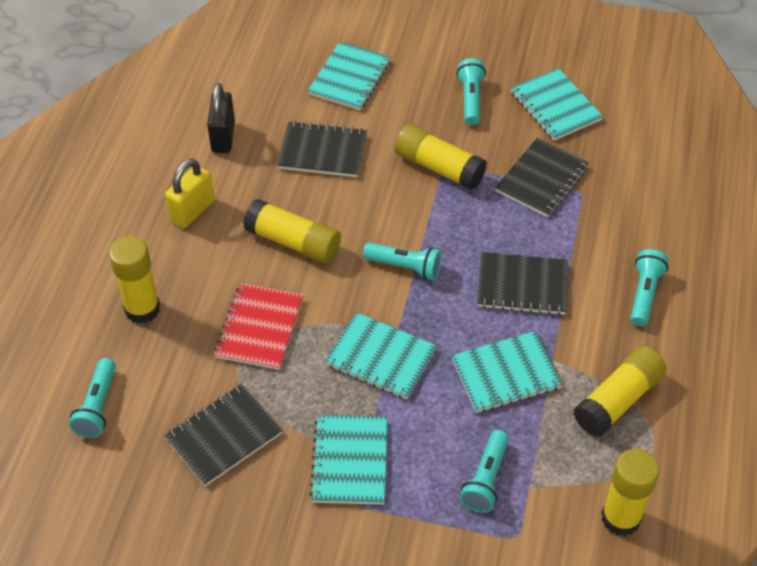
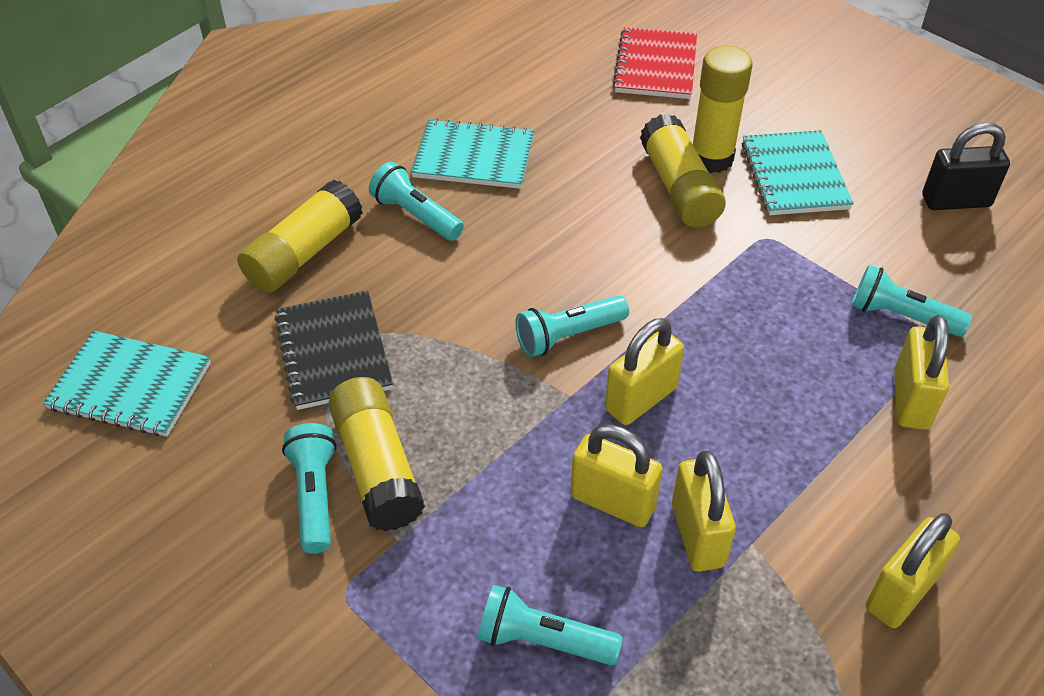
black notebook: 4 -> 1
turquoise notebook: 5 -> 3
yellow glue stick: 5 -> 4
yellow padlock: 1 -> 5

